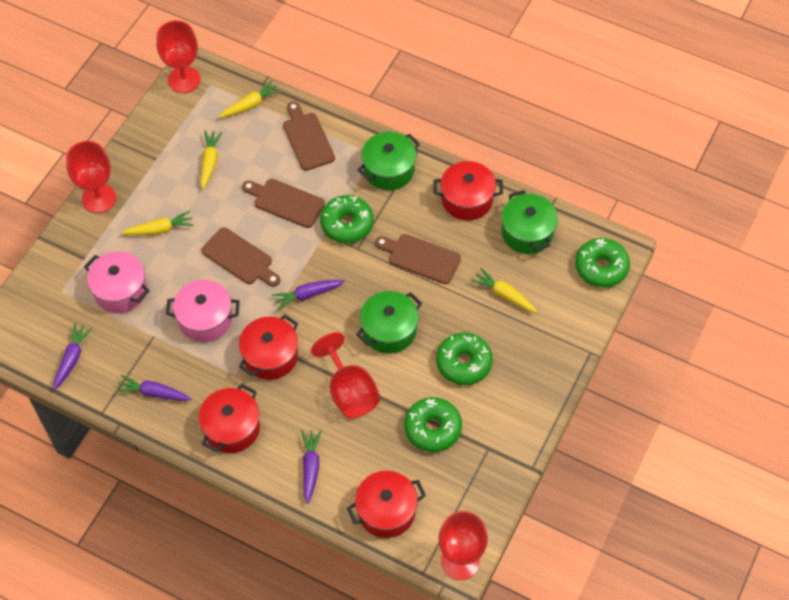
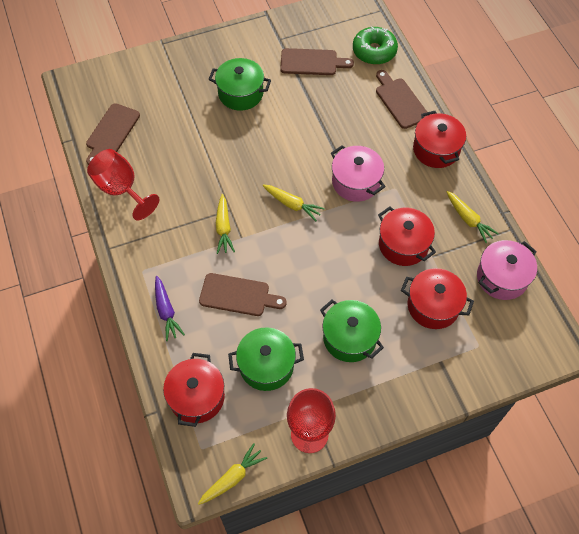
green donut: 4 -> 1
purple carrot: 4 -> 1
red goblet: 4 -> 2

